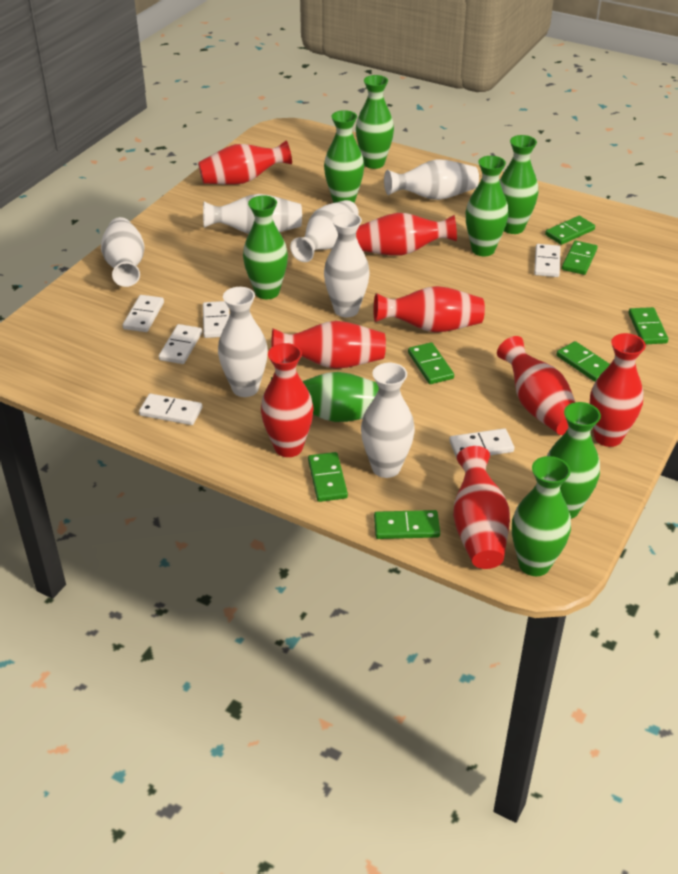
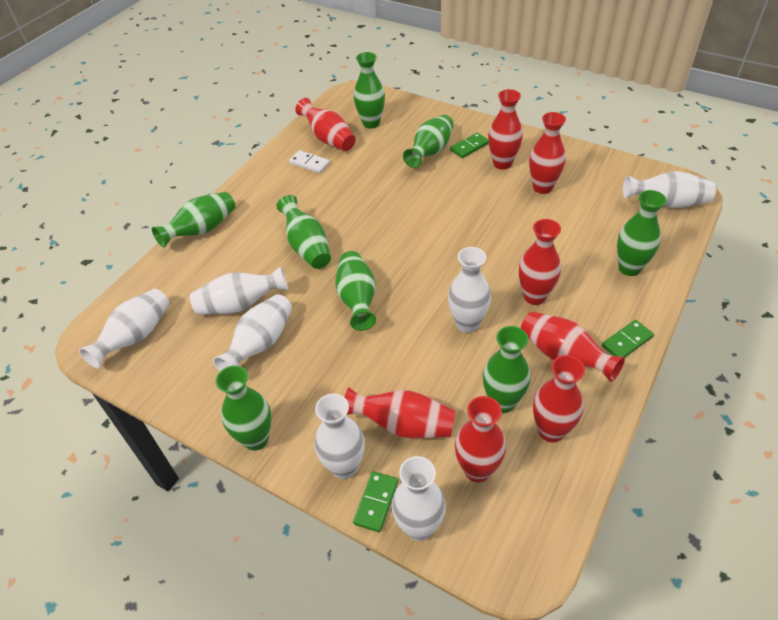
green domino: 7 -> 3
white domino: 6 -> 1

